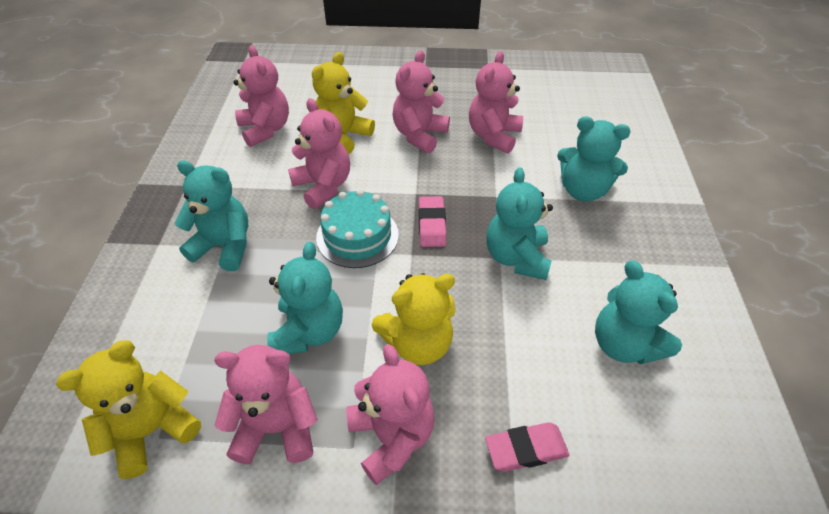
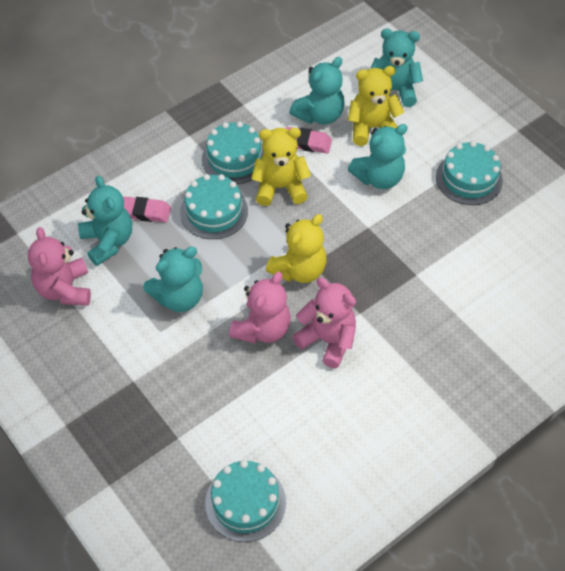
pink teddy bear: 6 -> 3
turquoise cake: 1 -> 4

